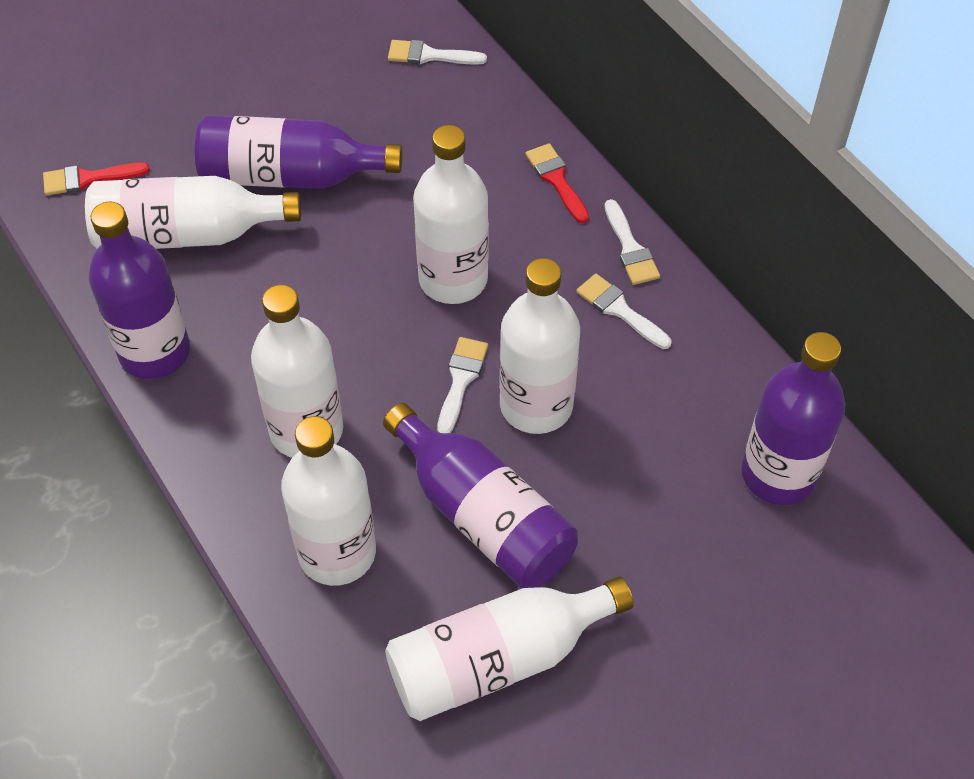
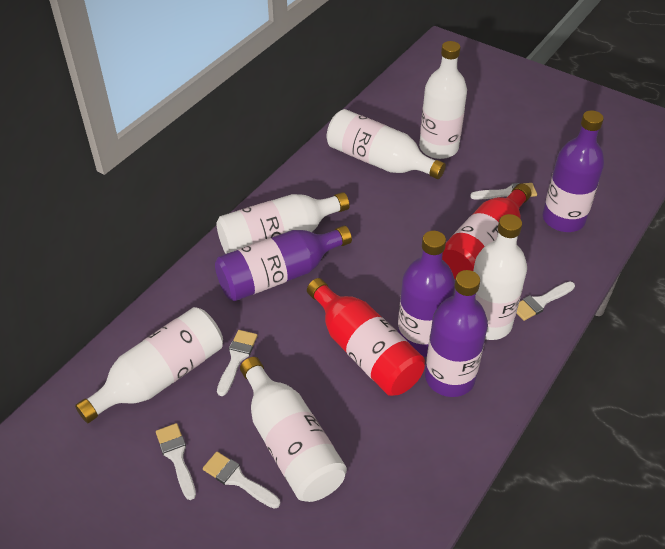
red bottle: 0 -> 2
red brush: 2 -> 0
white brush: 4 -> 5

